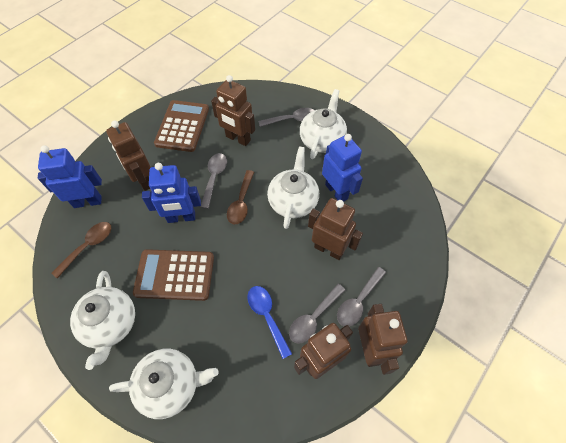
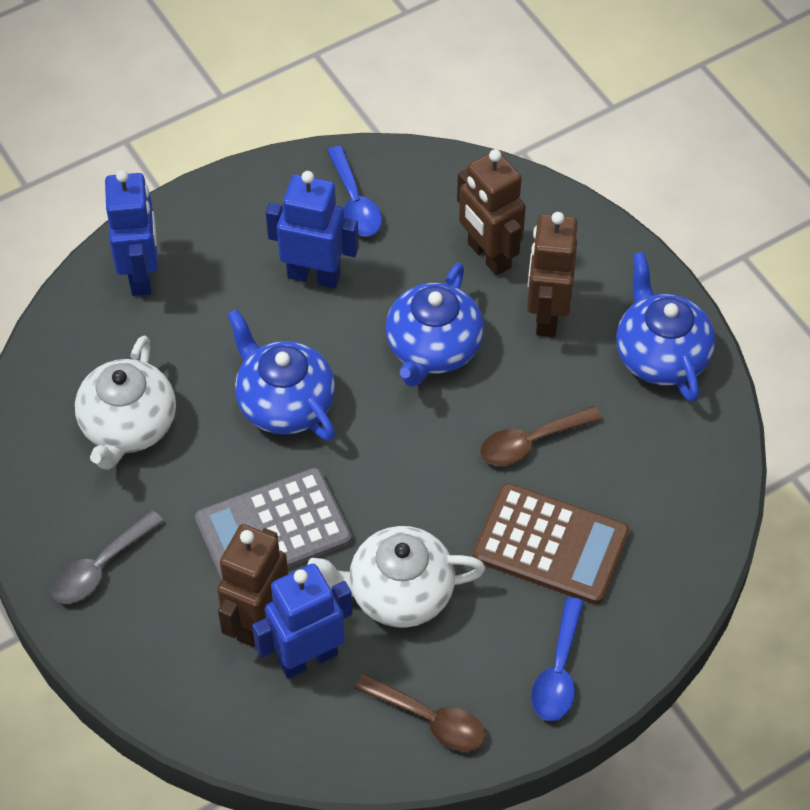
blue spoon: 1 -> 2
blue teapot: 0 -> 3
brown calculator: 2 -> 1
brown robot: 5 -> 3
grey calculator: 0 -> 1
grey spoon: 4 -> 1
white teapot: 4 -> 2

